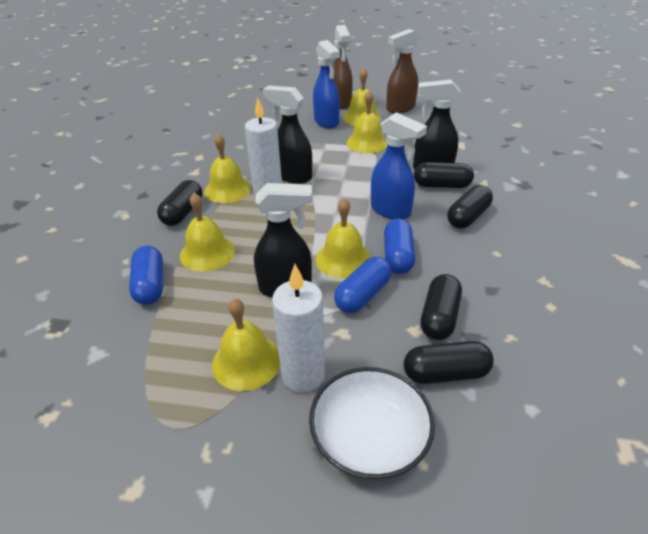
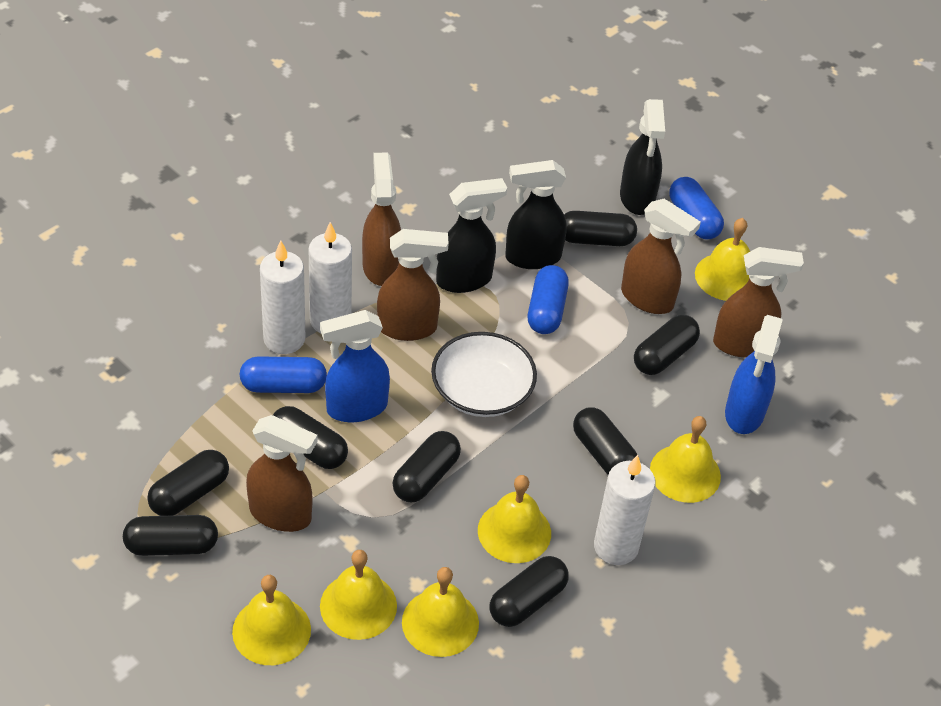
black capsule: 5 -> 8
brown spray bottle: 2 -> 5
white candle: 2 -> 3

